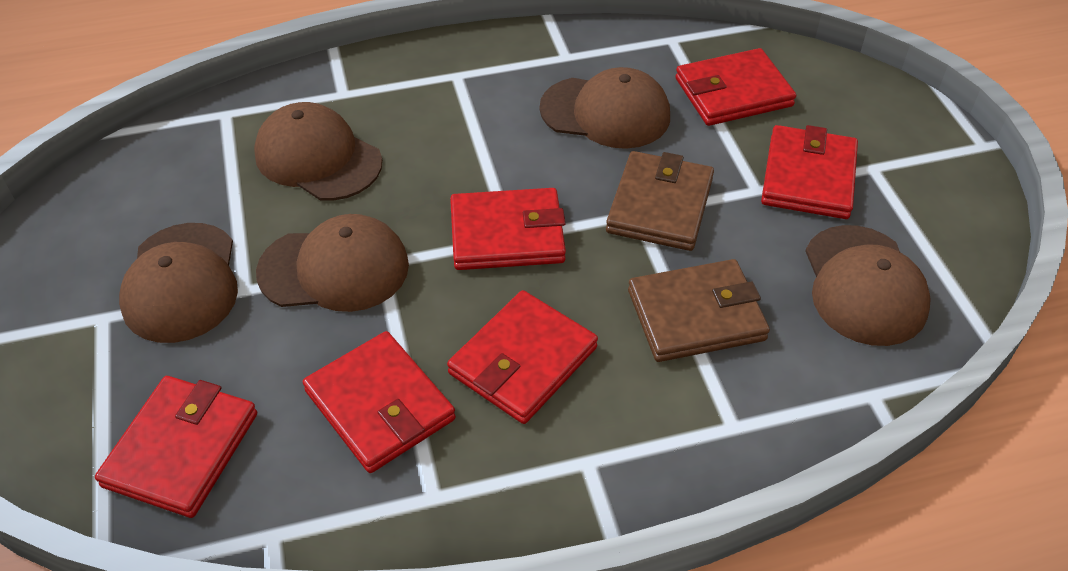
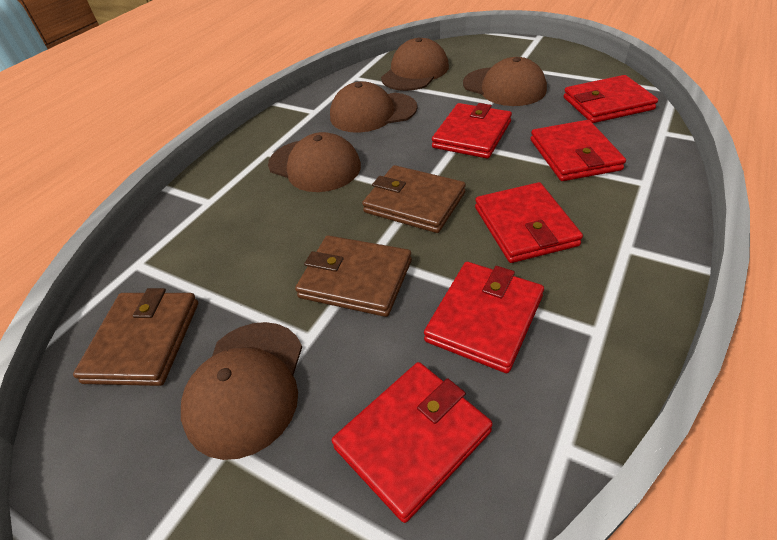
brown wallet: 2 -> 3

